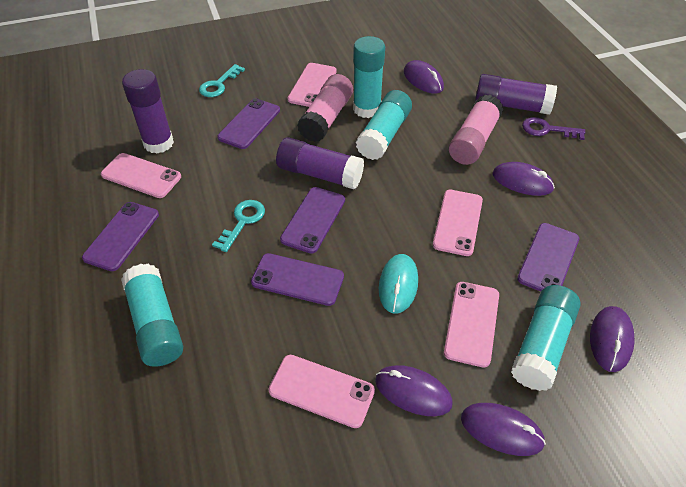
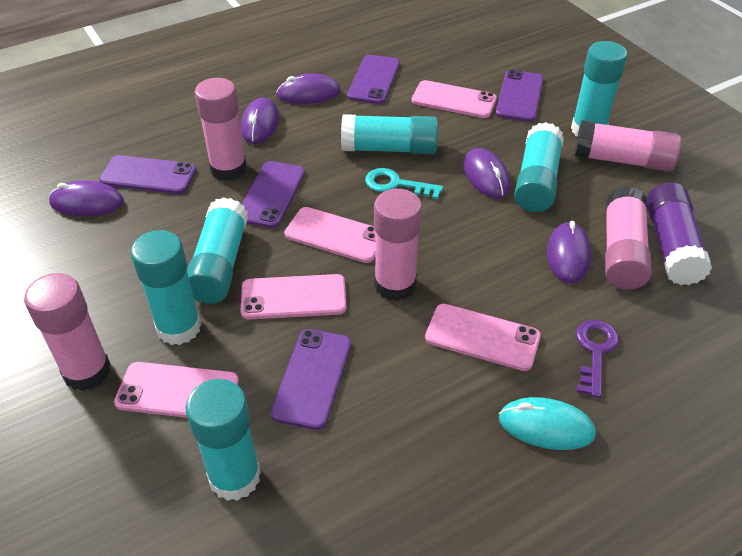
pink glue stick: 2 -> 5
purple glue stick: 3 -> 1
turquoise glue stick: 4 -> 6
turquoise key: 2 -> 1

